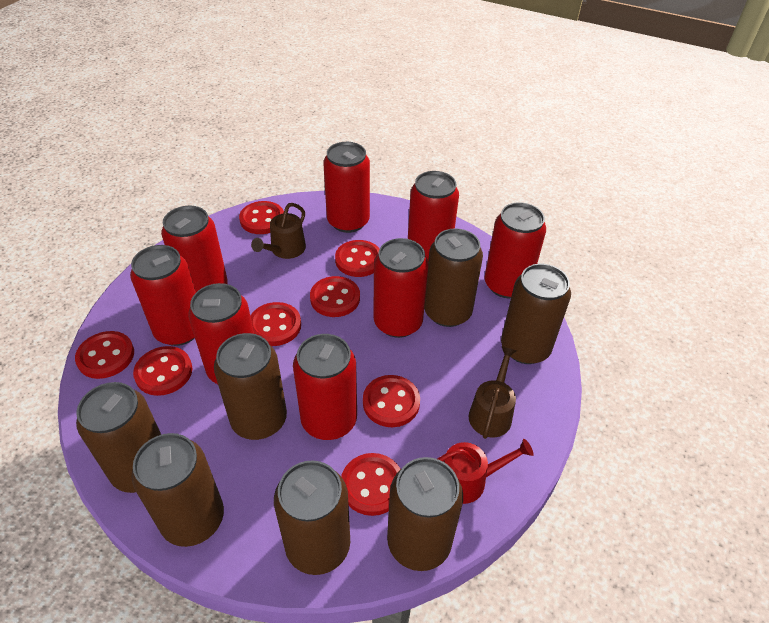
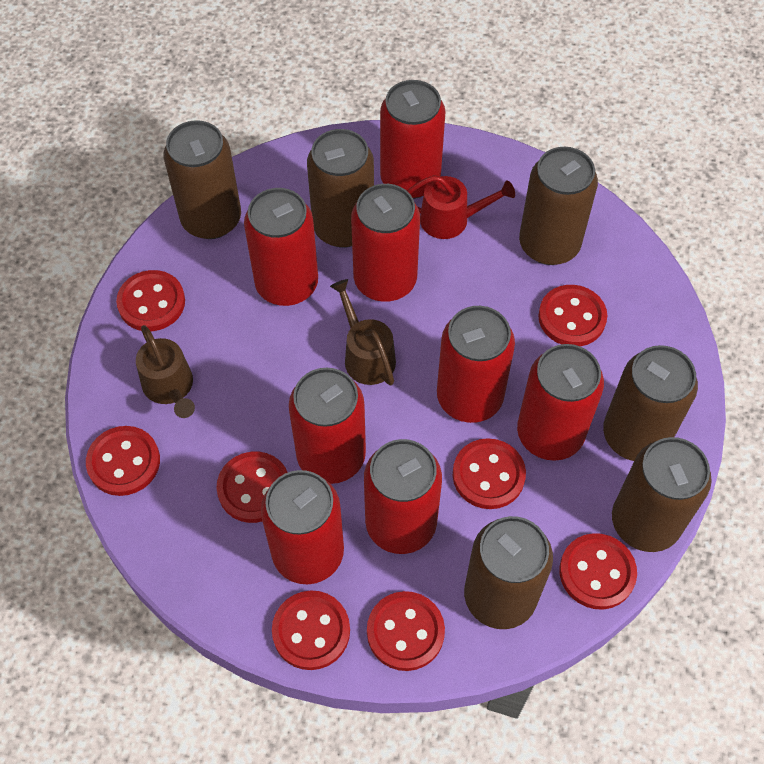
brown can: 7 -> 6

